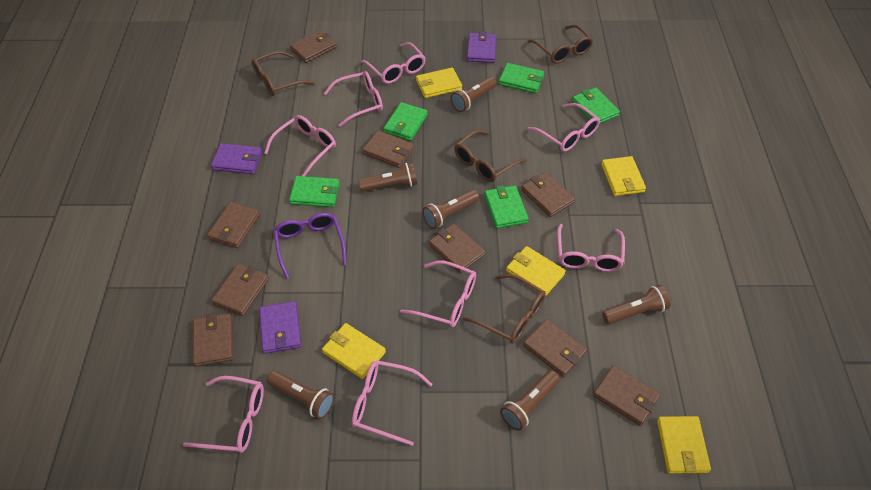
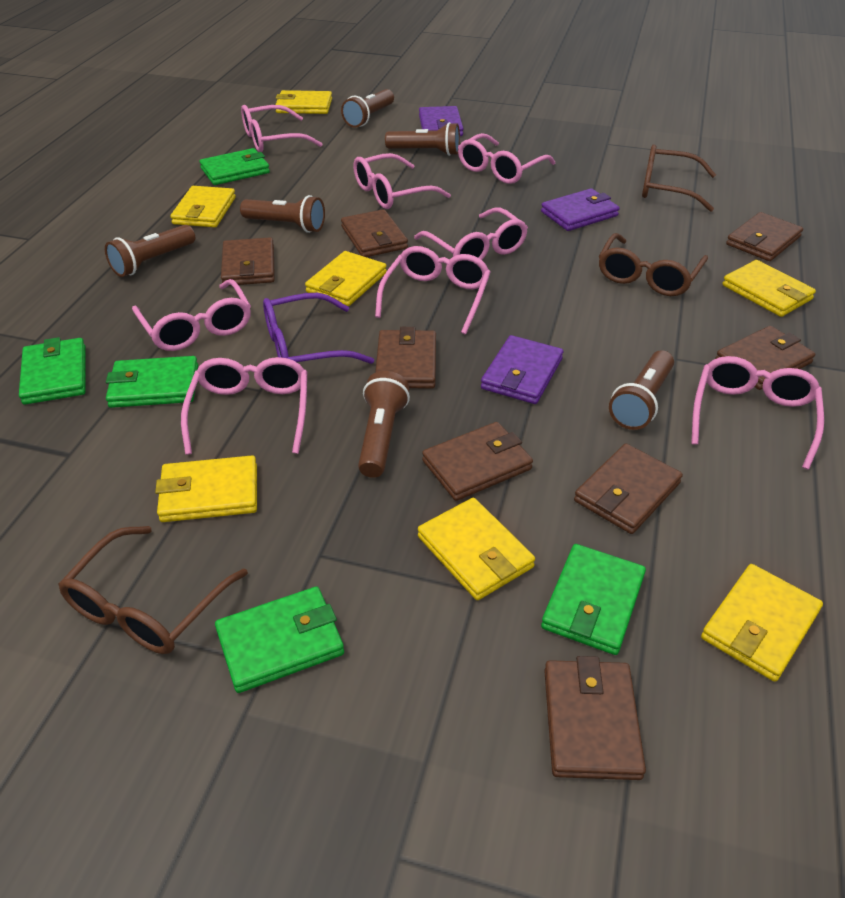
brown glasses: 4 -> 3
brown wallet: 9 -> 8
yellow wallet: 5 -> 7

